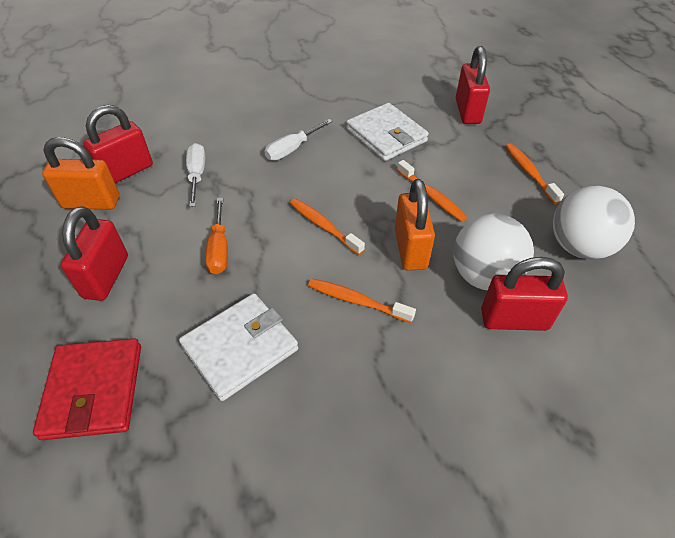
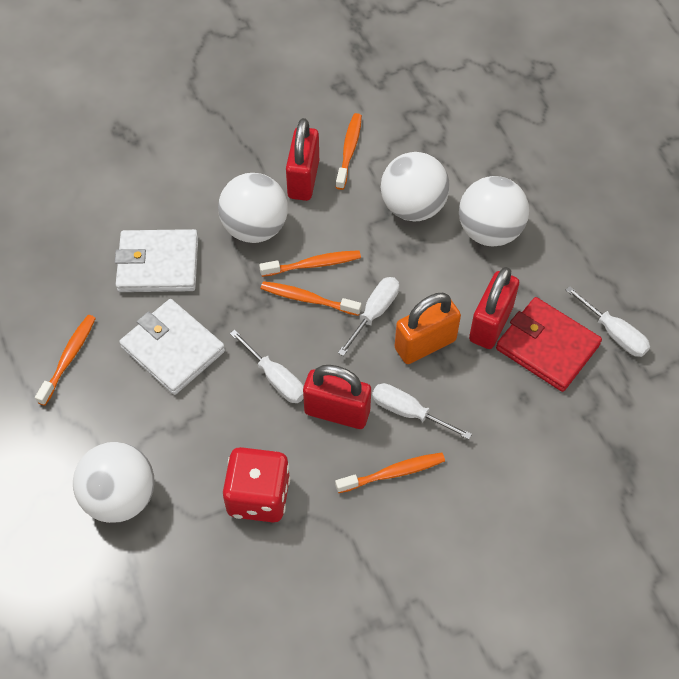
orange padlock: 2 -> 1
orange screwdriver: 1 -> 0
orange toothbrush: 4 -> 5
red dice: 0 -> 1
red padlock: 4 -> 3
white ball: 2 -> 4
white screwdriver: 2 -> 4

